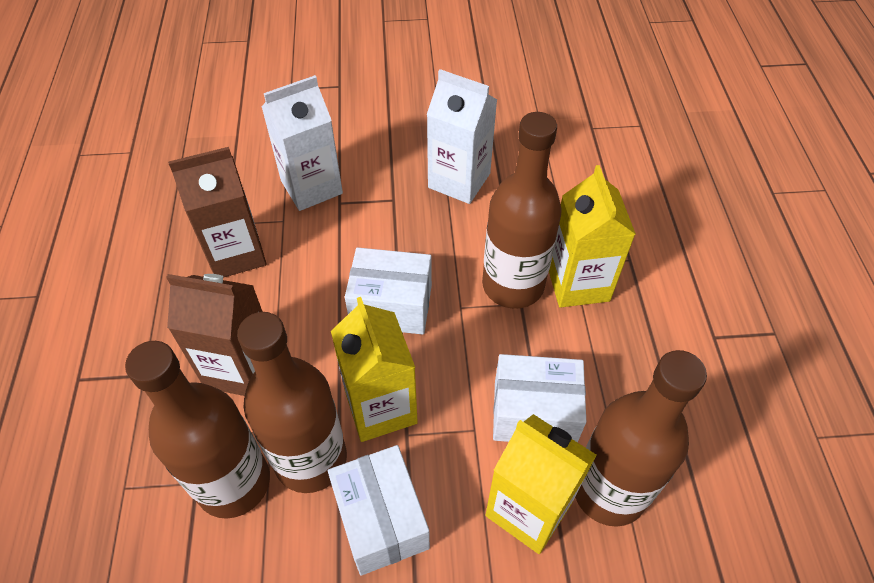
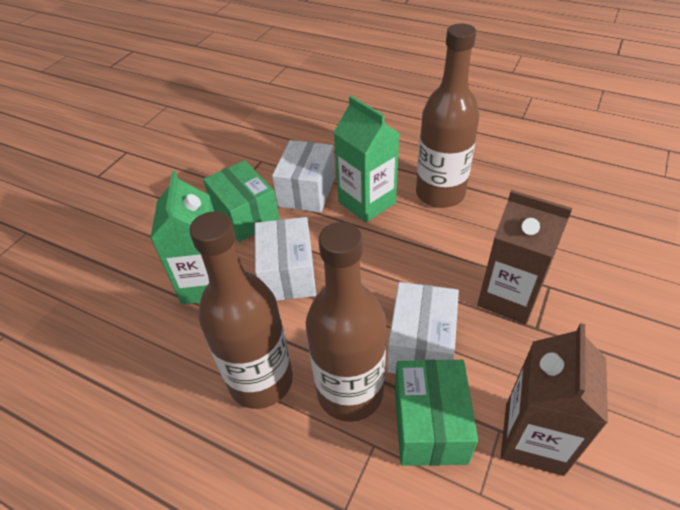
brown bottle: 4 -> 3
green box: 0 -> 2
green carton: 0 -> 2
white carton: 2 -> 0
yellow carton: 3 -> 0

